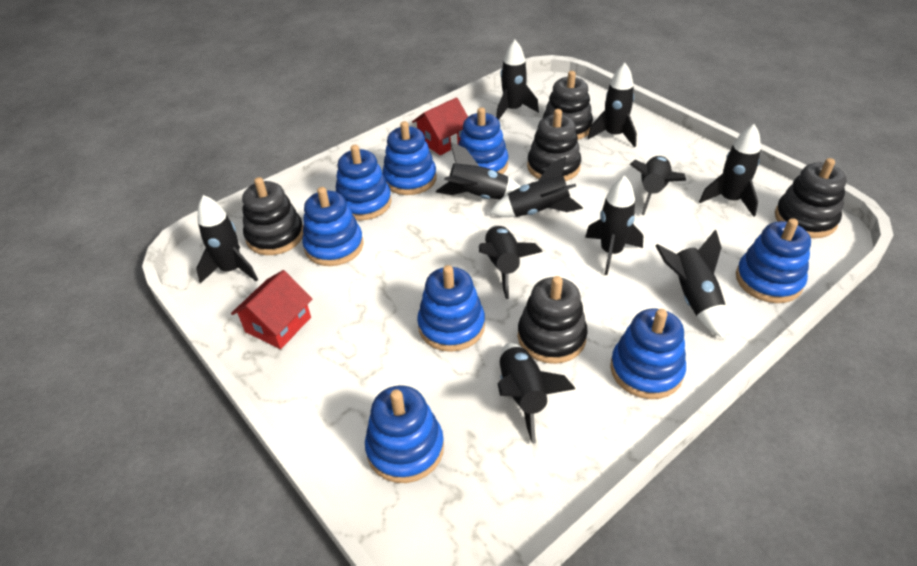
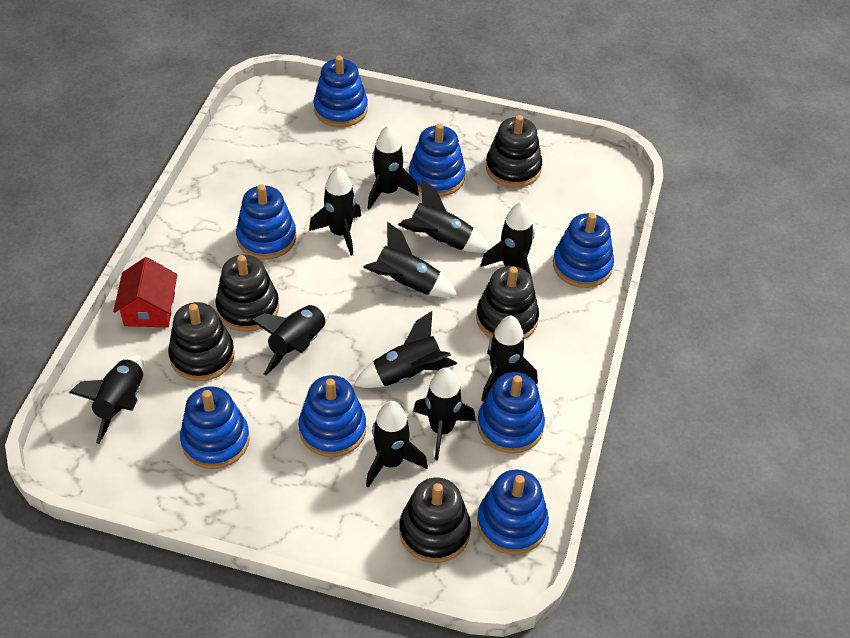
red house: 2 -> 1

